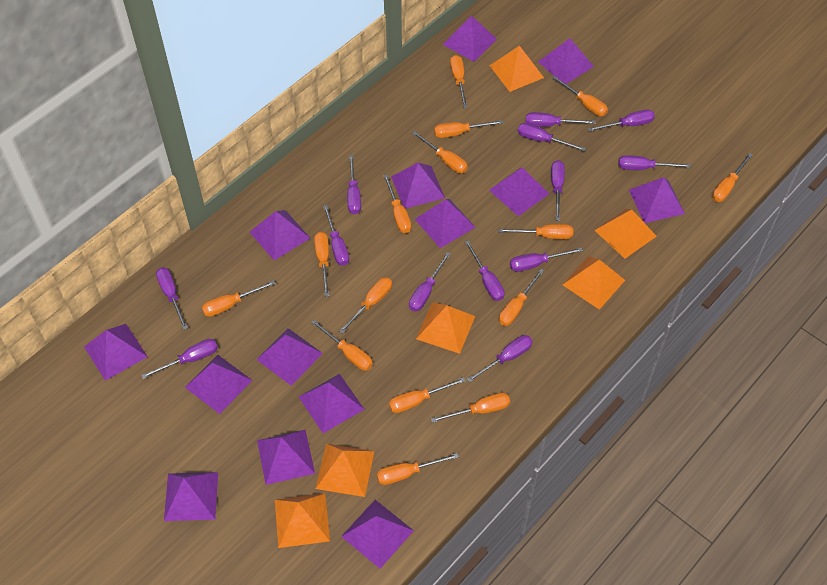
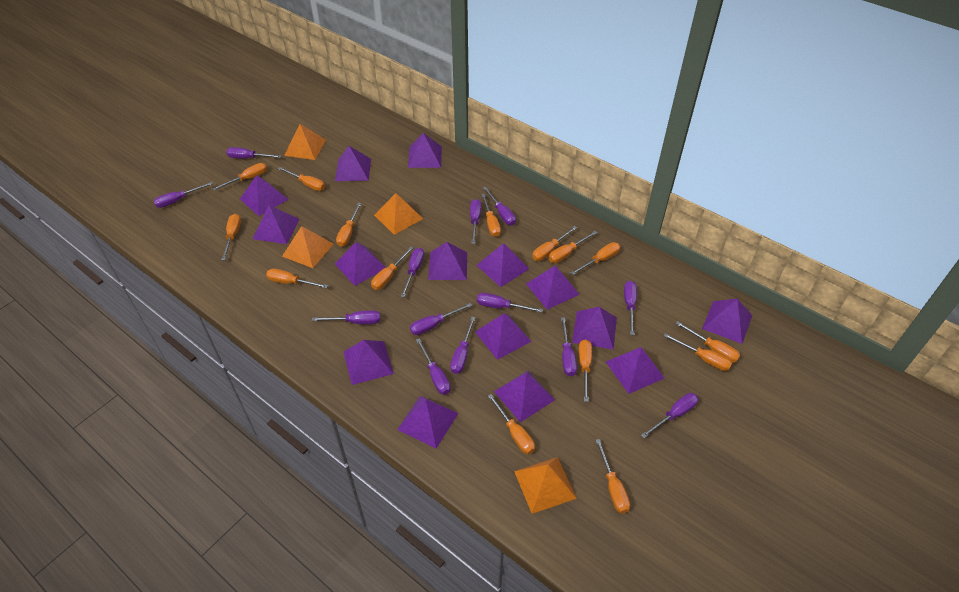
orange pyramid: 6 -> 4
purple pyramid: 14 -> 15

